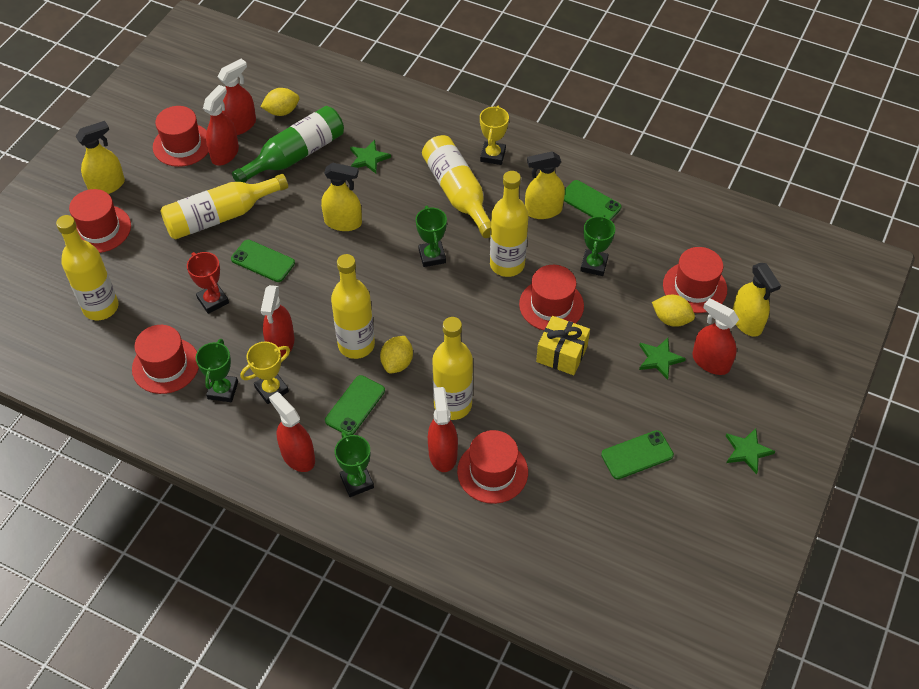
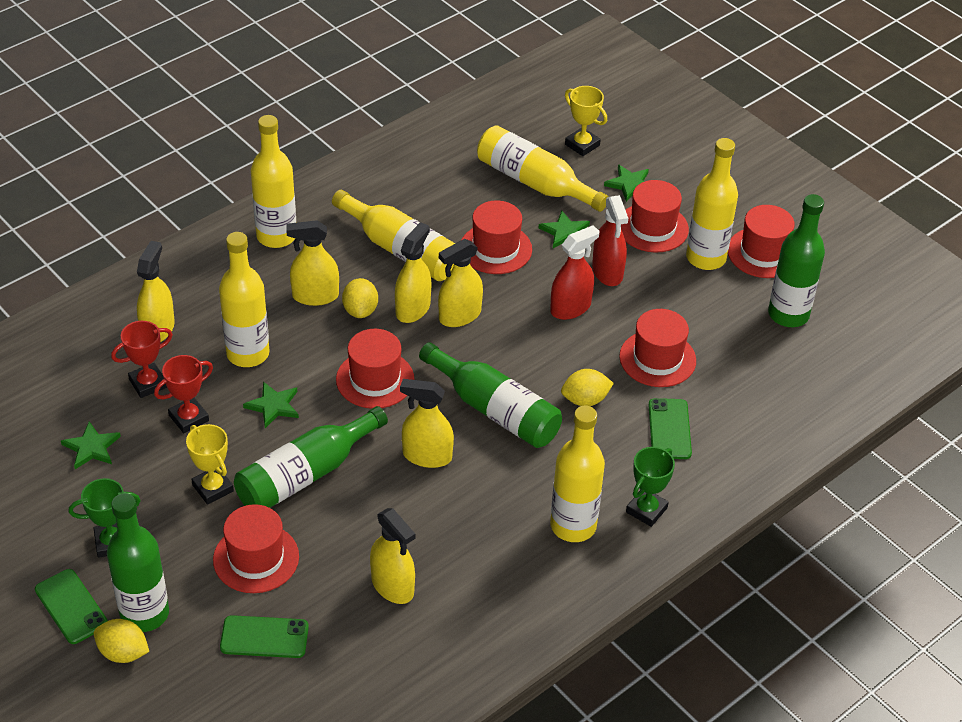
green bottle: 1 -> 4
green phone: 4 -> 3
green star: 3 -> 4
green trophy: 4 -> 2
red spray bottle: 6 -> 2
red trophy: 1 -> 2
yellow gift: 1 -> 0
yellow spray bottle: 4 -> 6

